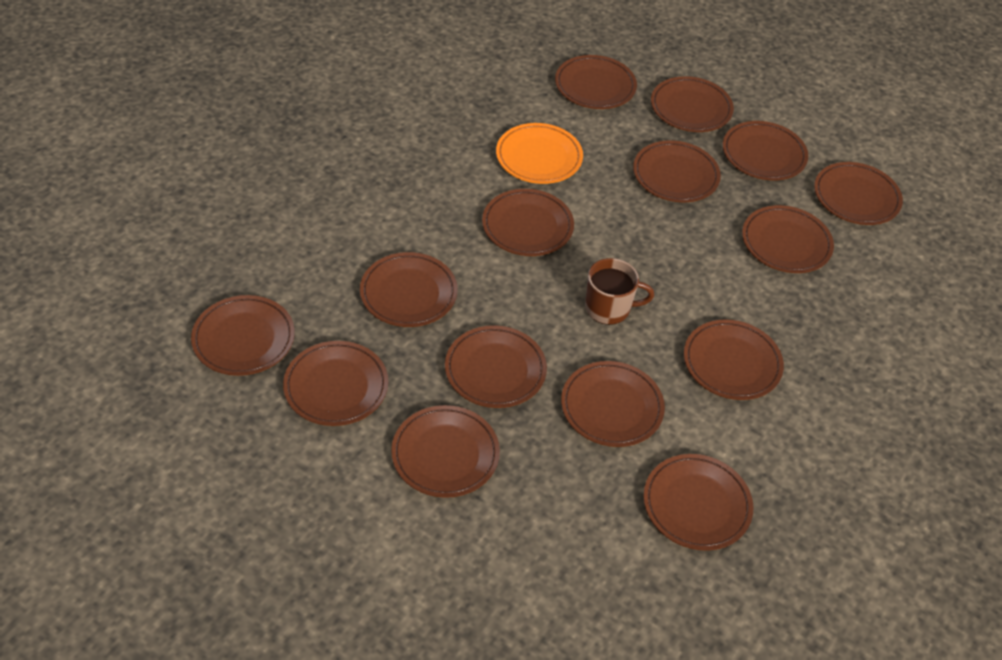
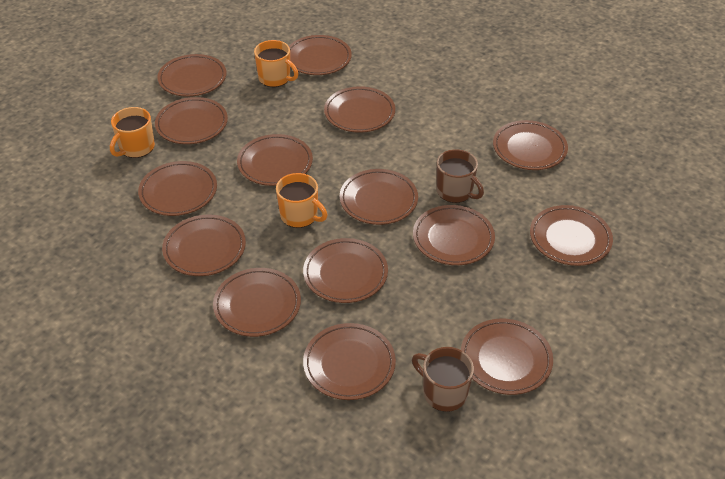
brown mug: 1 -> 2
orange mug: 0 -> 3
orange plate: 1 -> 0

